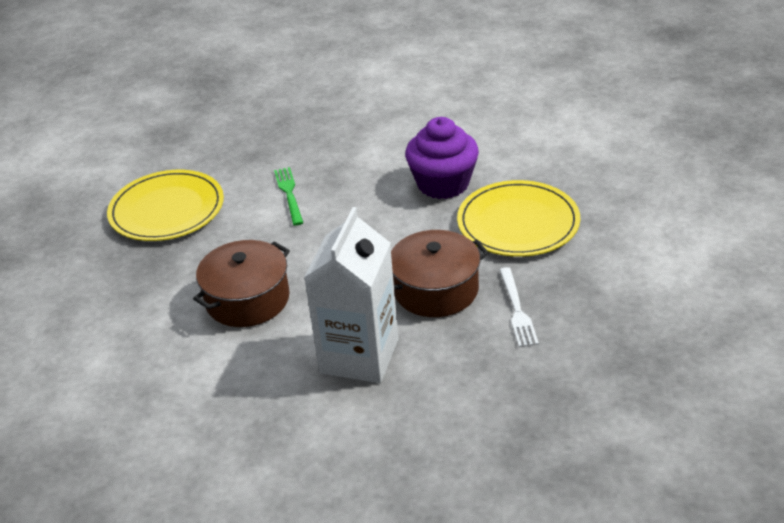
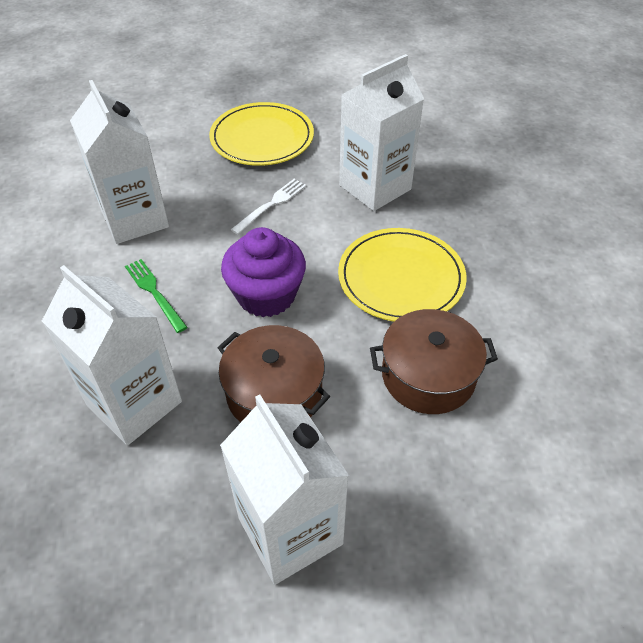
white carton: 1 -> 4

